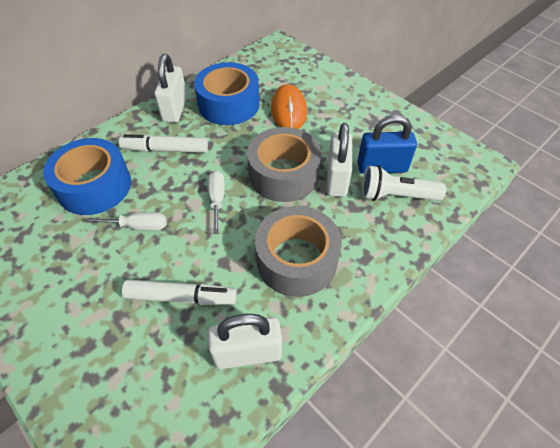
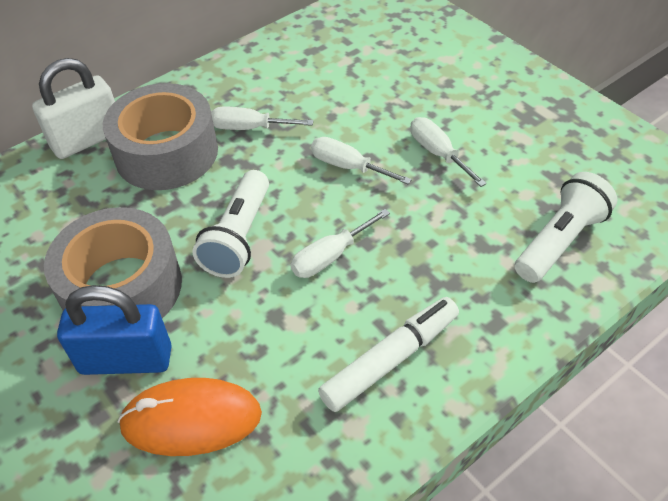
blue tape: 2 -> 0
white flashlight: 1 -> 2
white marker: 2 -> 1
white padlock: 3 -> 1
white screwdriver: 2 -> 4

